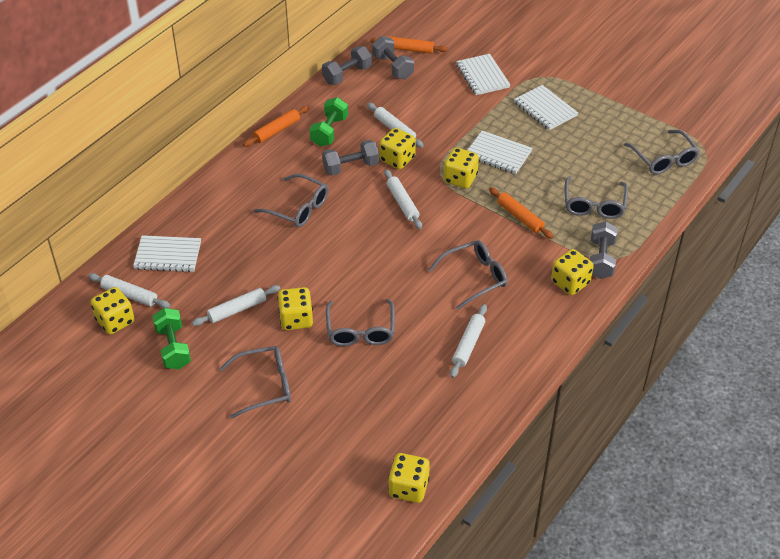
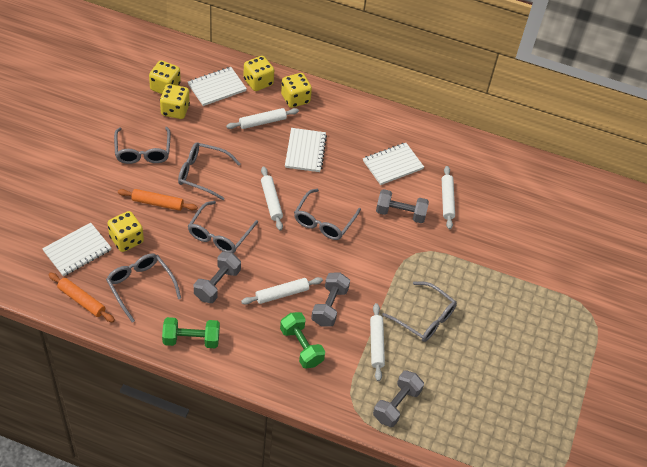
orange rolling pin: 3 -> 2
yellow dice: 6 -> 5

